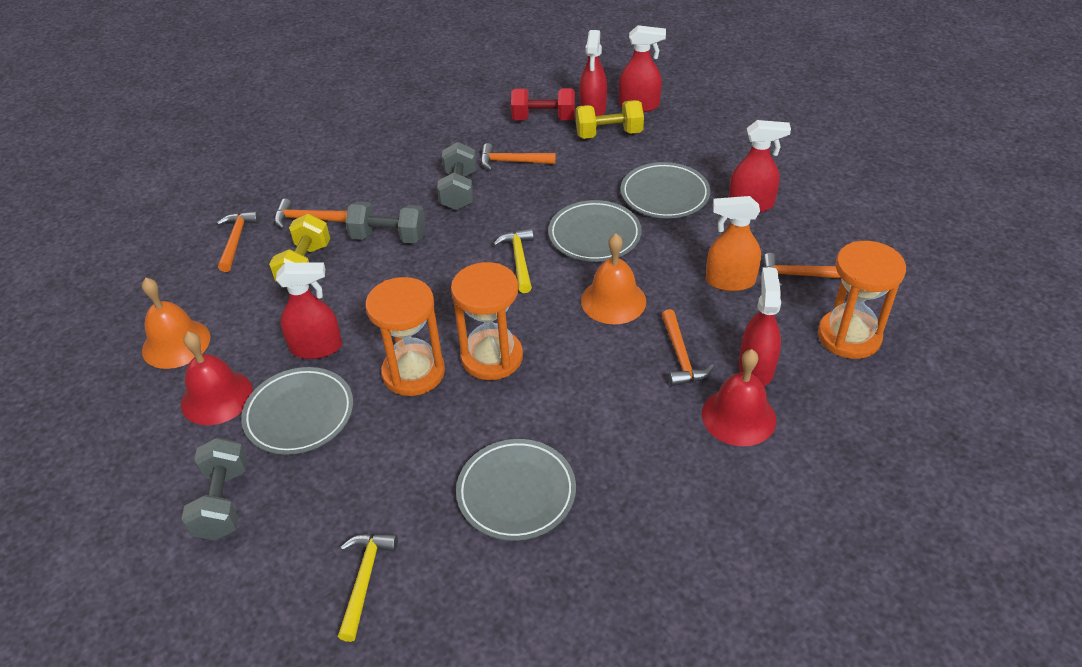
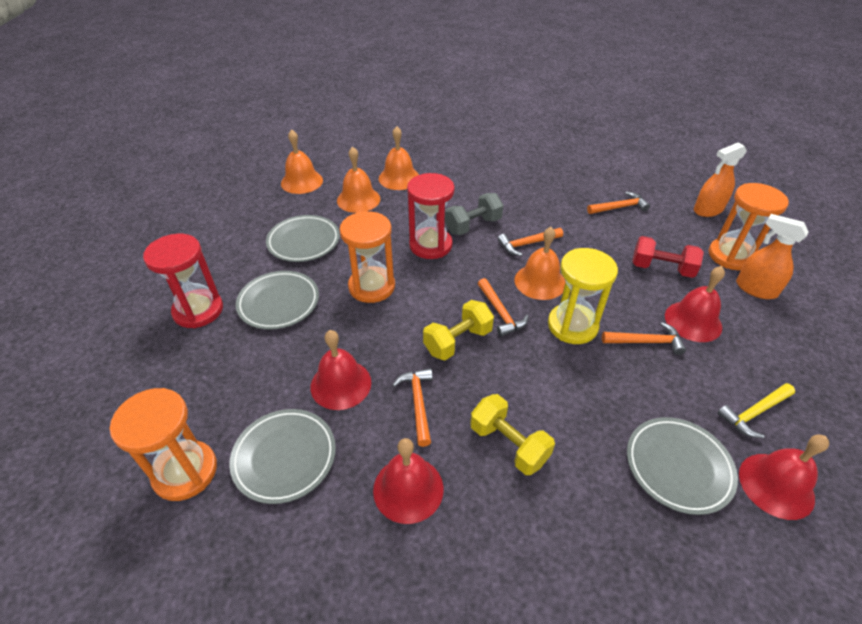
grey dumbbell: 3 -> 1
orange bell: 2 -> 4
orange spray bottle: 1 -> 2
red bell: 2 -> 4
red hourglass: 0 -> 2
red spray bottle: 5 -> 0
yellow hammer: 2 -> 1
yellow hourglass: 0 -> 1

